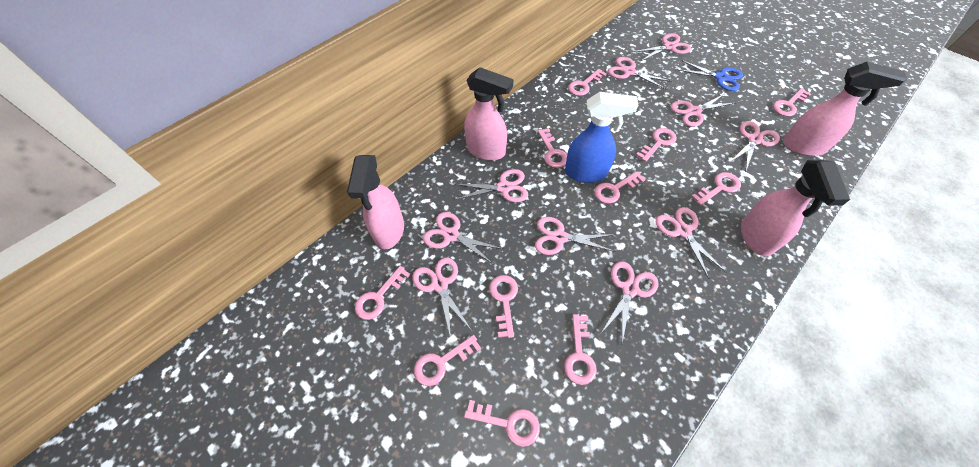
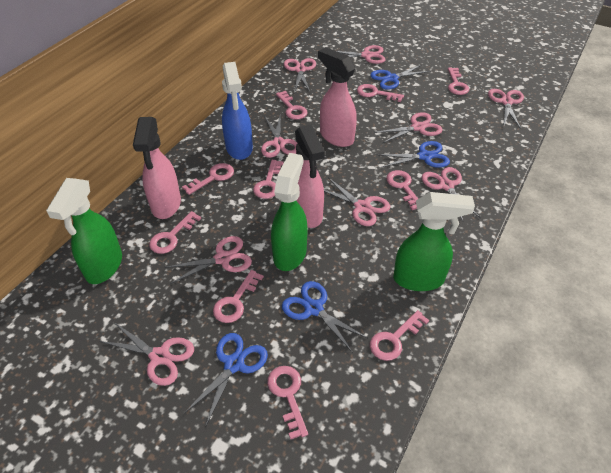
blue scissors: 1 -> 4
green spray bottle: 0 -> 3
pink key: 11 -> 10
pink scissors: 10 -> 9
pink spray bottle: 4 -> 3

